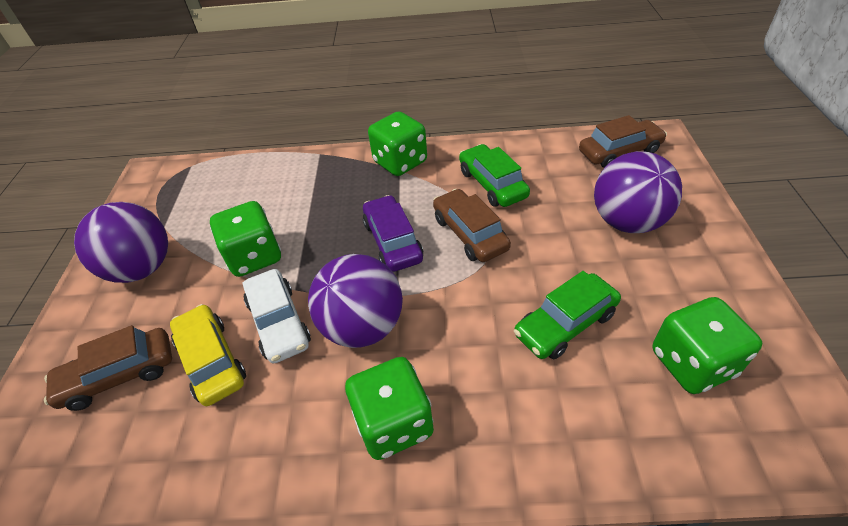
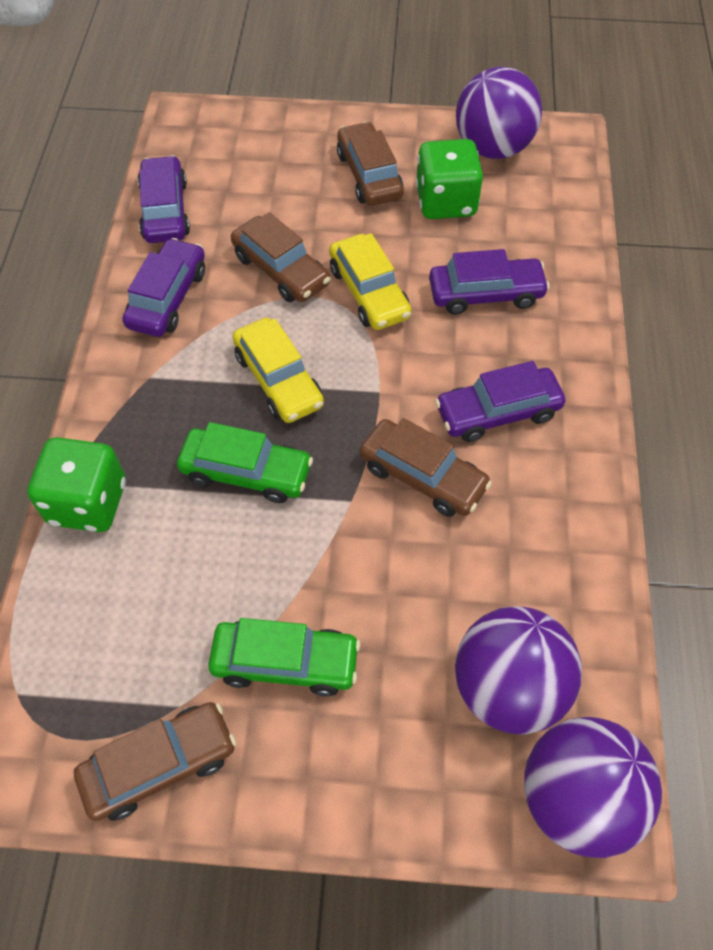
brown car: 3 -> 4
green dice: 4 -> 2
purple car: 1 -> 4
white car: 1 -> 0
yellow car: 1 -> 2

